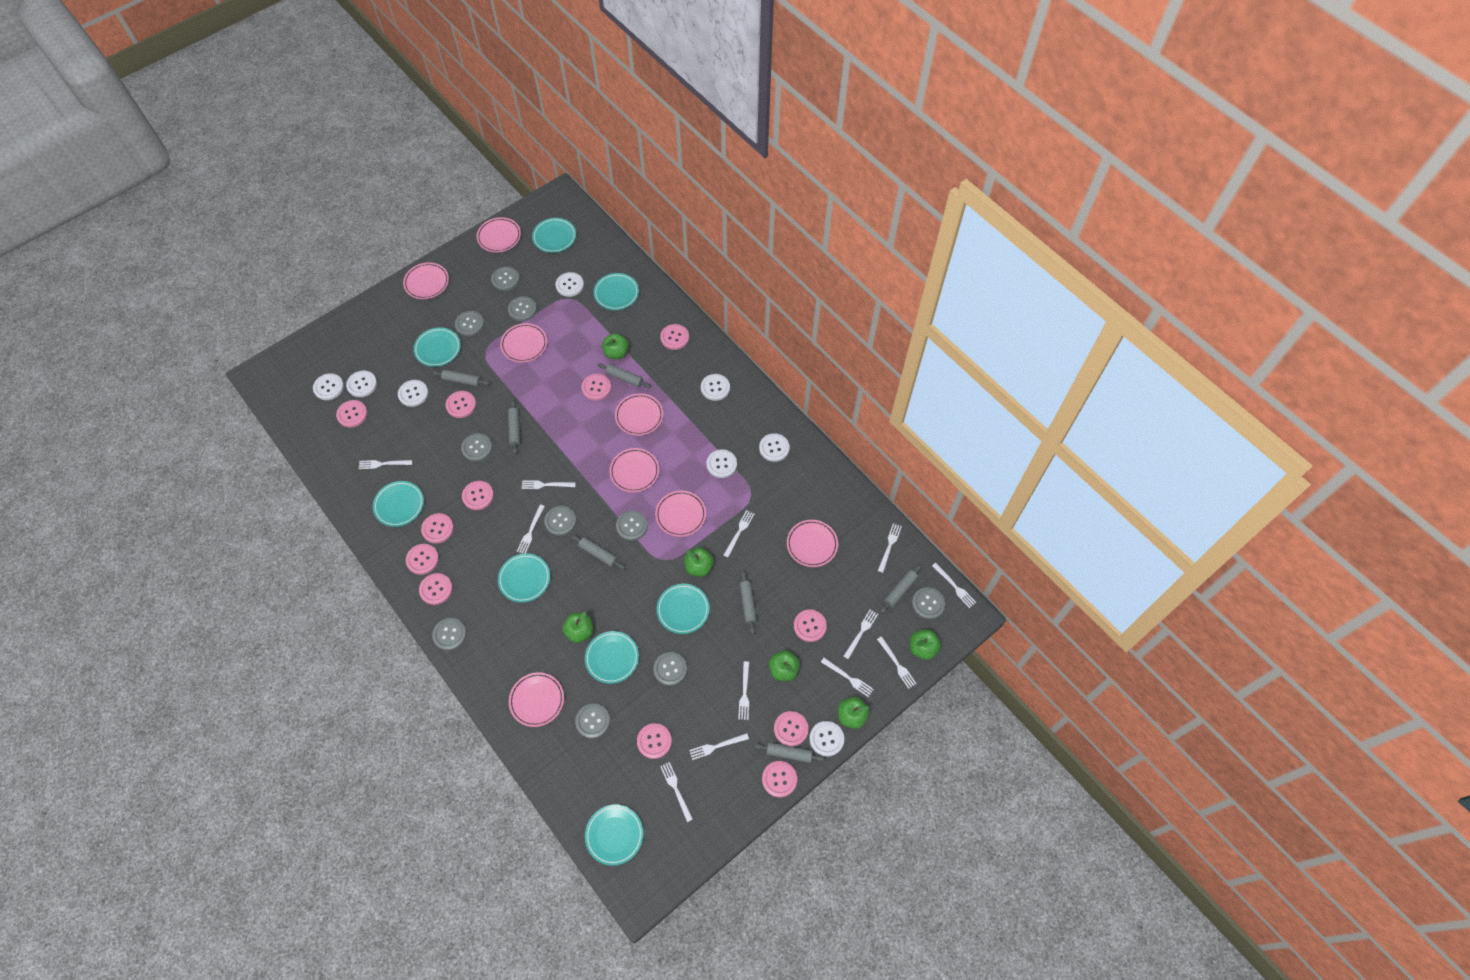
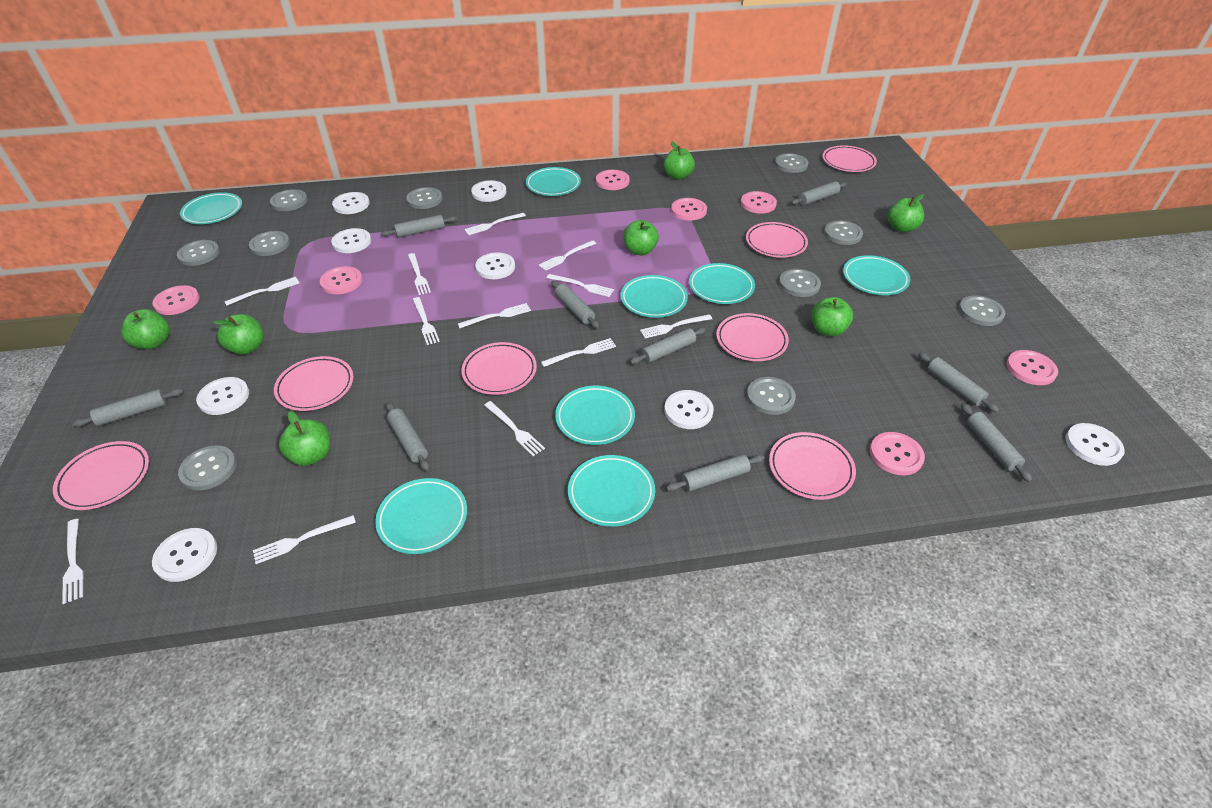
green apple: 6 -> 7
grey rolling pin: 7 -> 9
pink button: 12 -> 7
pink plate: 8 -> 7

